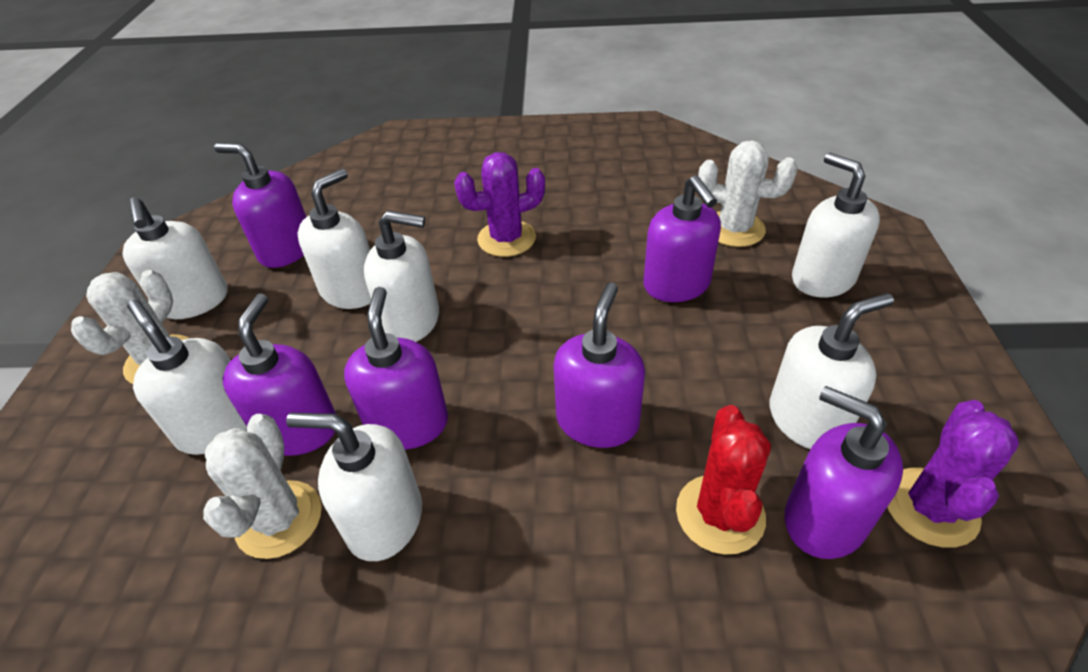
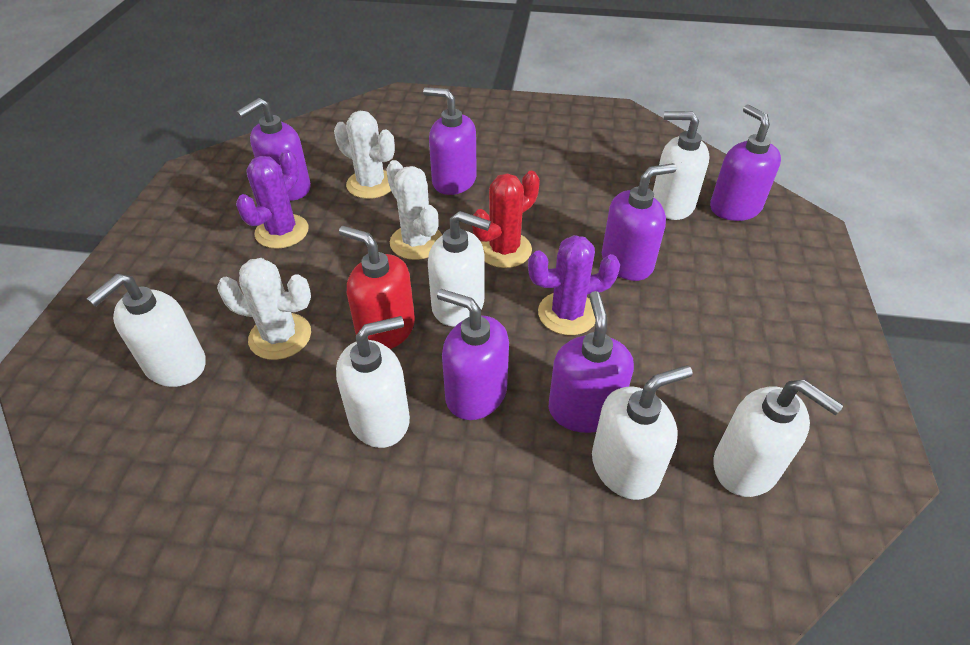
red soap dispenser: 0 -> 1
white soap dispenser: 7 -> 6

